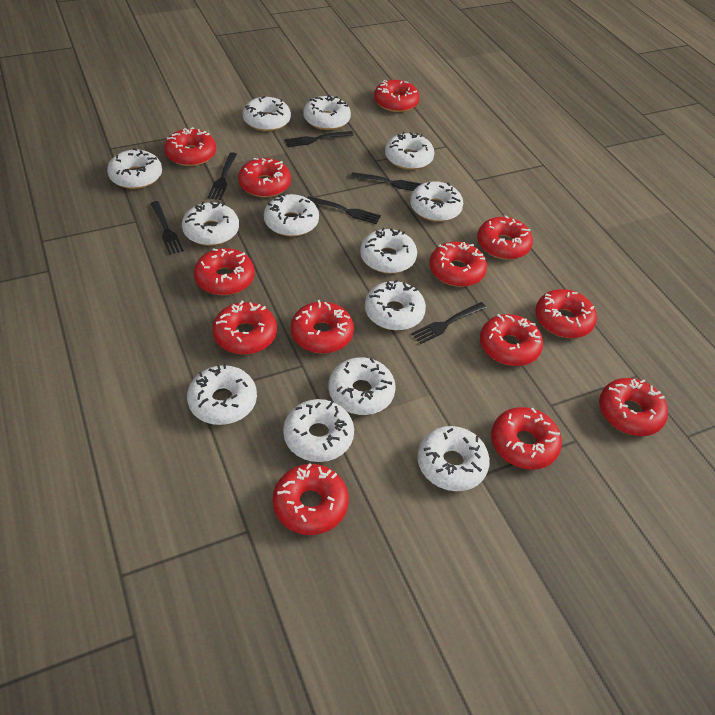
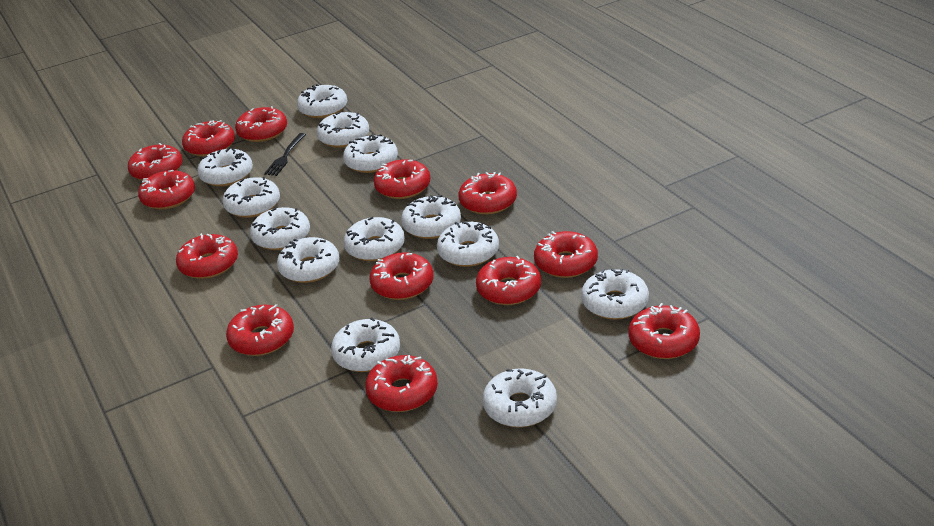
black fork: 6 -> 1

